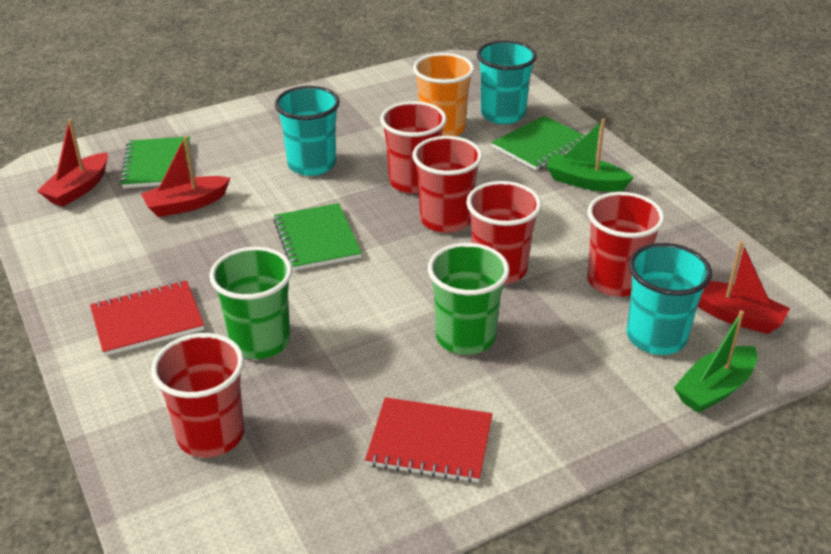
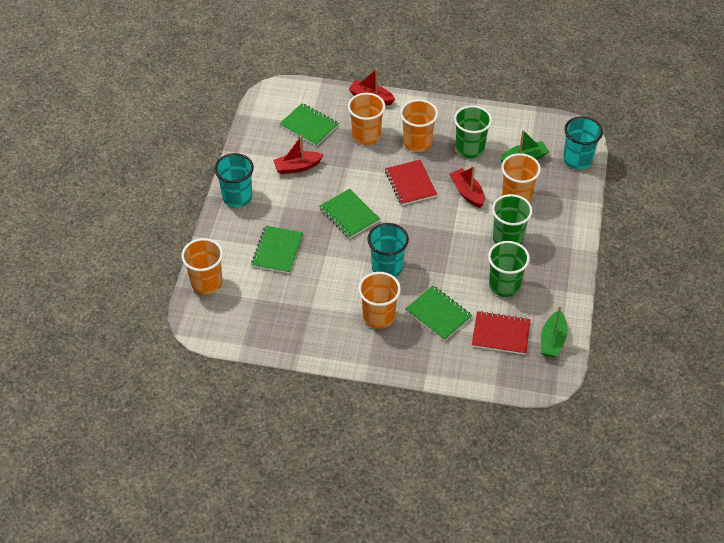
green cup: 2 -> 3
green notebook: 3 -> 4
orange cup: 1 -> 5
red cup: 5 -> 0

